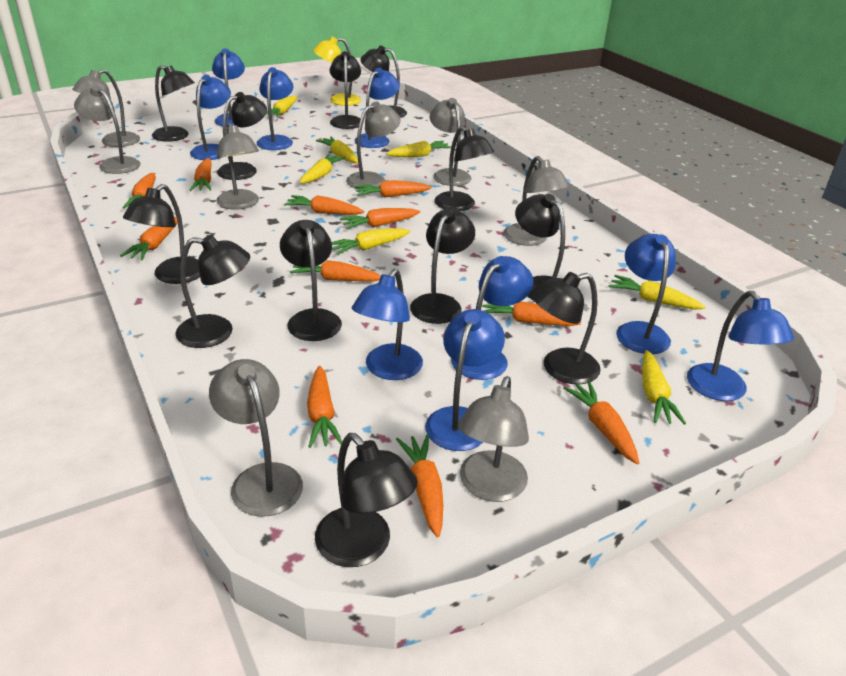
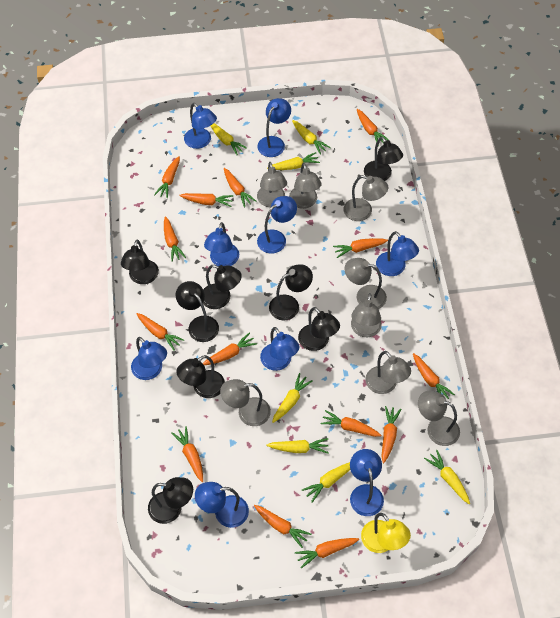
black lamp: 12 -> 8
orange carrot: 11 -> 14

